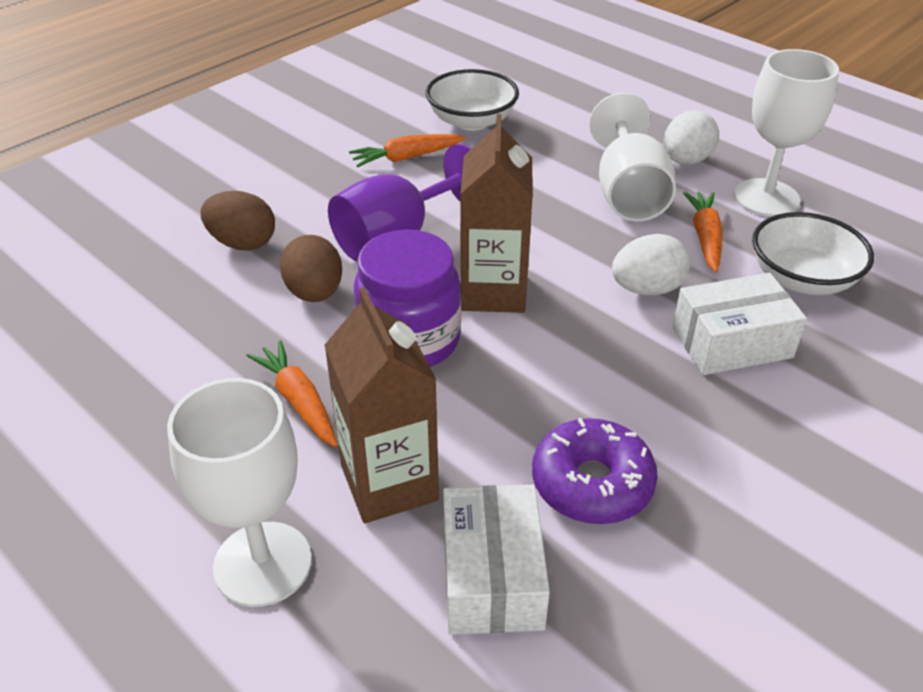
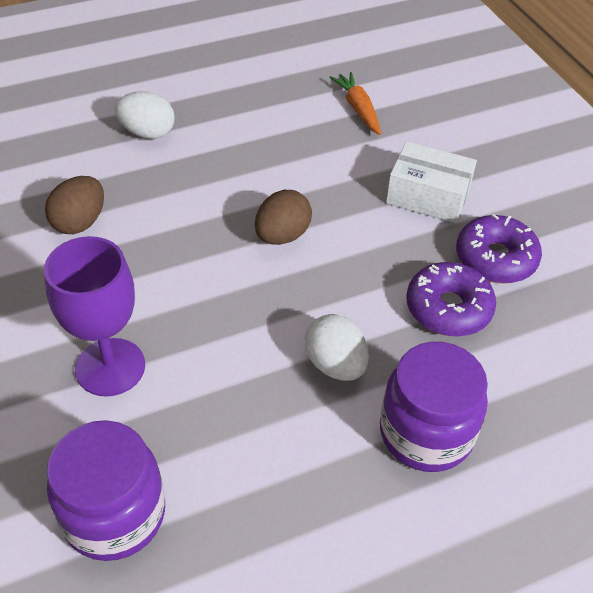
brown carton: 2 -> 0
orange carrot: 3 -> 1
purple donut: 1 -> 2
purple jar: 1 -> 2
white bowl: 2 -> 0
white box: 2 -> 1
white goblet: 3 -> 0

